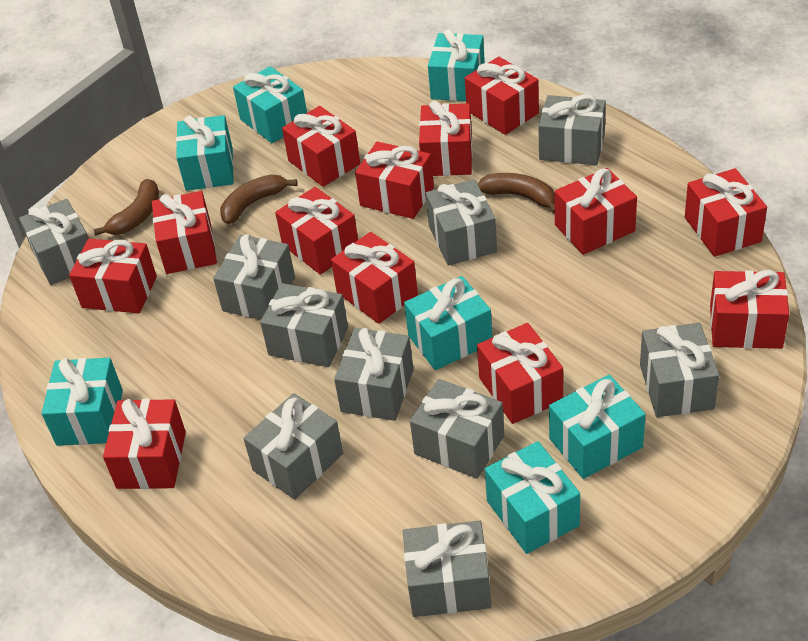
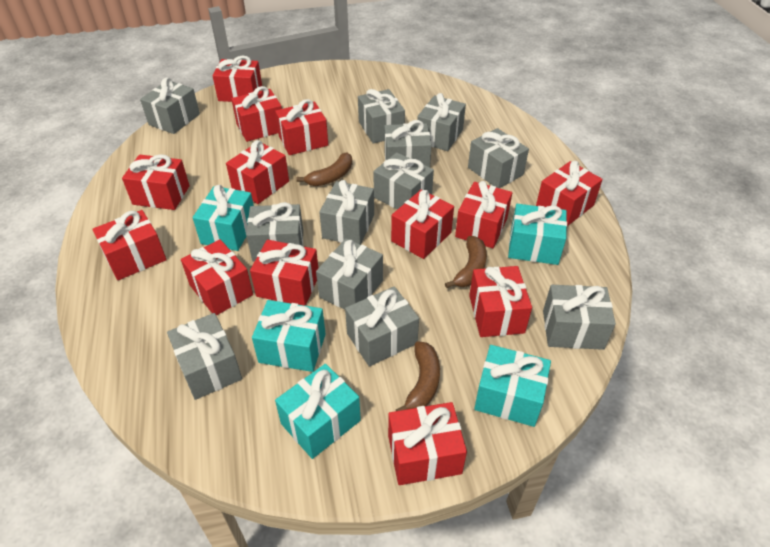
grey gift: 10 -> 12
turquoise gift: 7 -> 5

